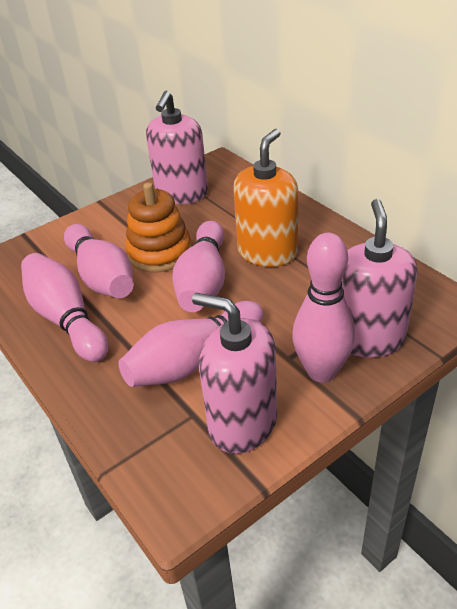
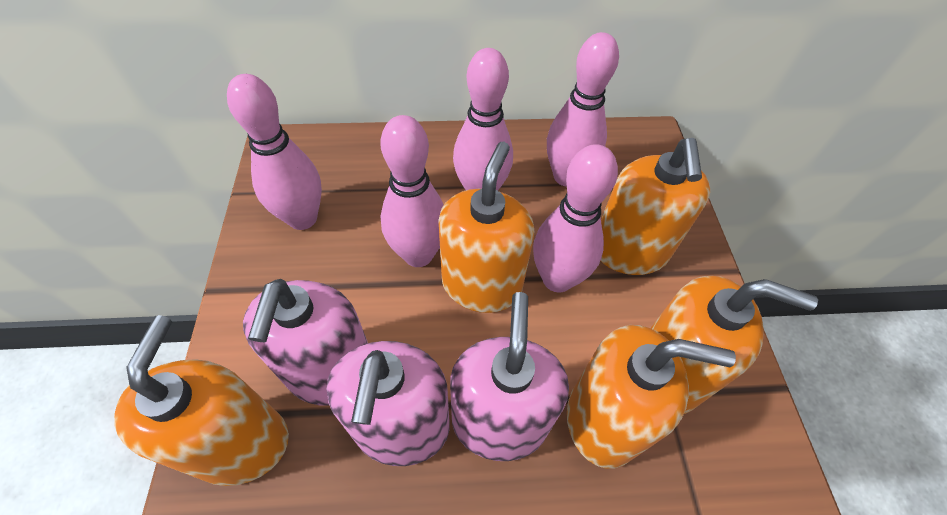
orange soap dispenser: 1 -> 5
orange stacking toy: 1 -> 0

